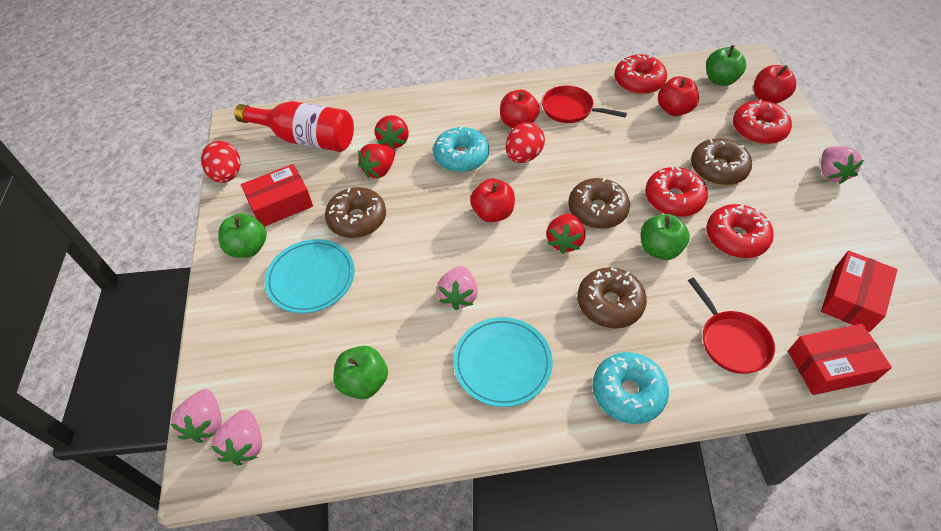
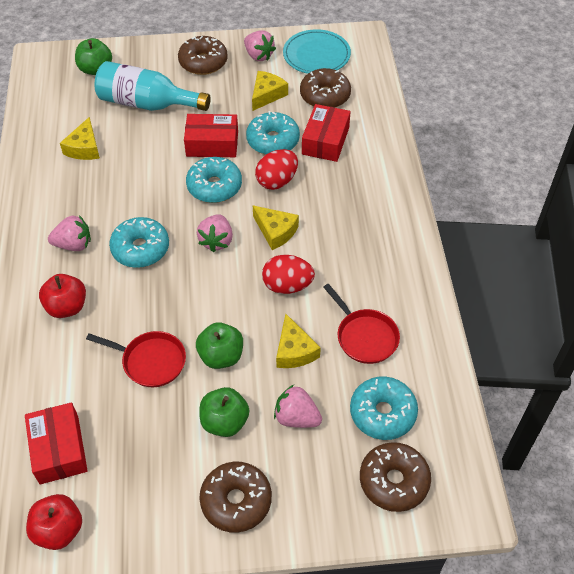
green apple: 4 -> 3
red apple: 4 -> 2
red bottle: 1 -> 0
red donut: 4 -> 0
red strawberry: 3 -> 0
turquoise bottle: 0 -> 1
turquoise donut: 2 -> 4
turquoise plate: 2 -> 1
yellow cheese: 0 -> 4

